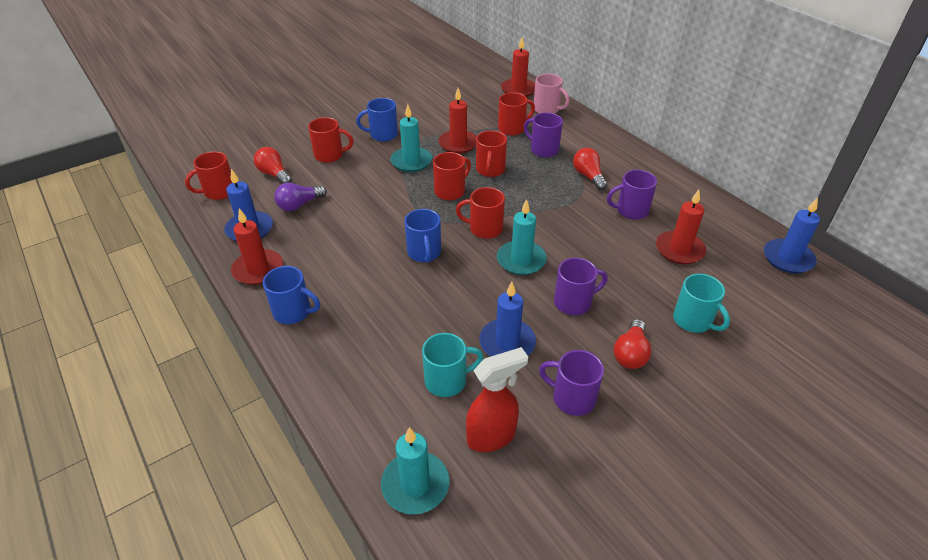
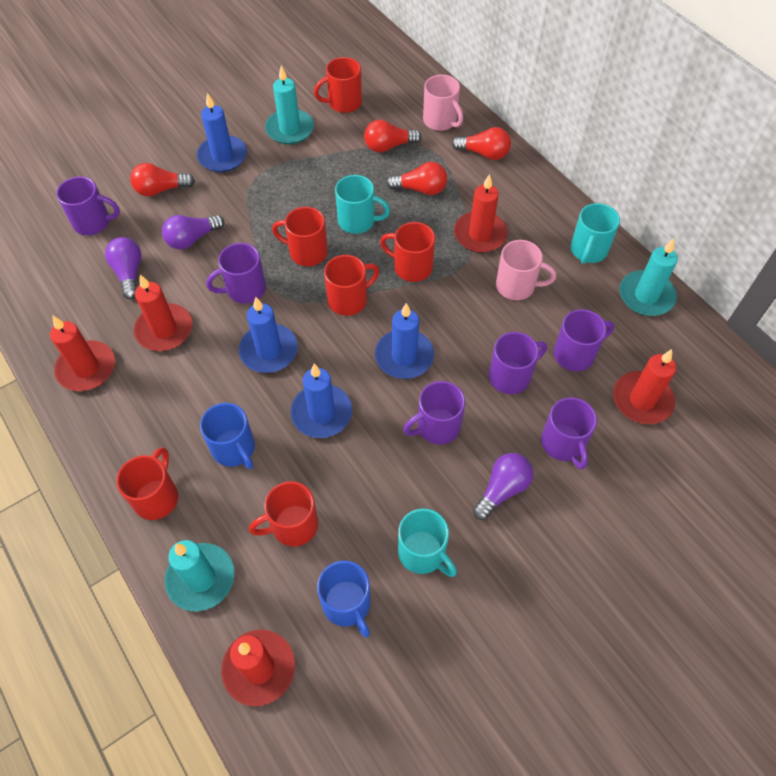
blue candle: 3 -> 4
blue mug: 3 -> 2
pink mug: 1 -> 2
purple light bulb: 1 -> 3
purple mug: 4 -> 6
red candle: 4 -> 5
red light bulb: 3 -> 4
red spray bottle: 1 -> 0
turquoise mug: 2 -> 3

